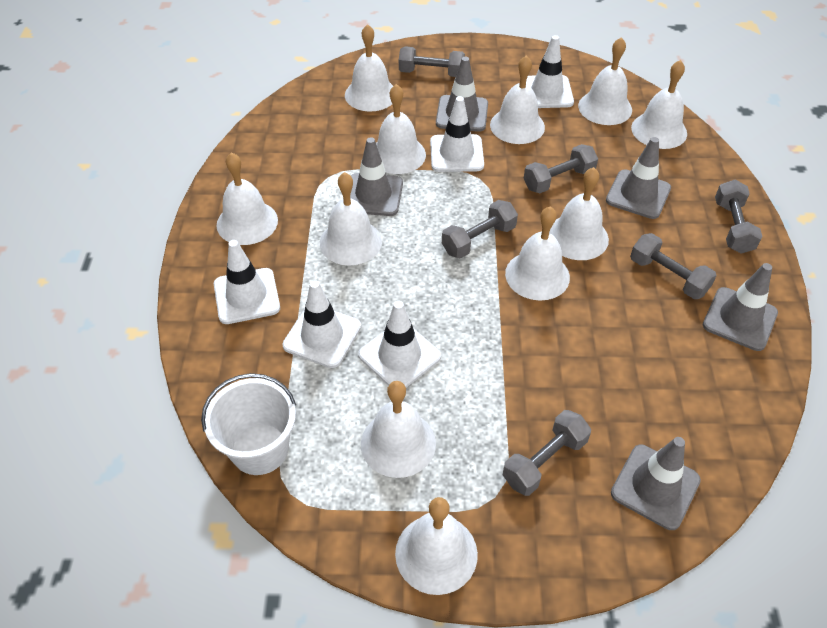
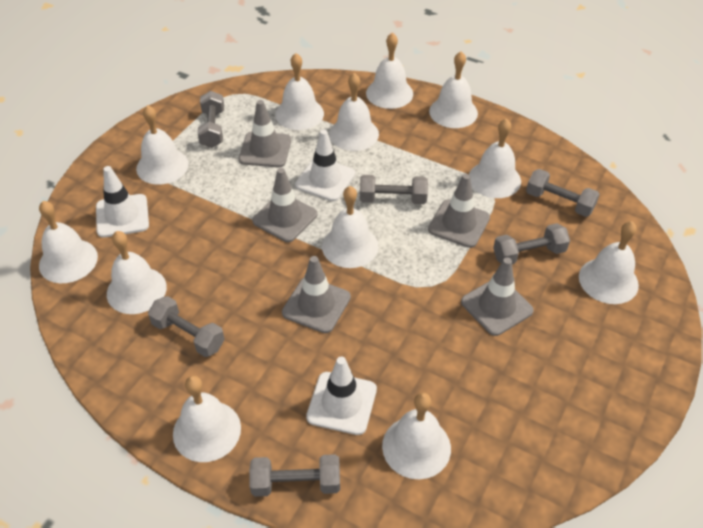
white bell: 11 -> 12
white bucket: 1 -> 0
white traffic cone: 5 -> 3

